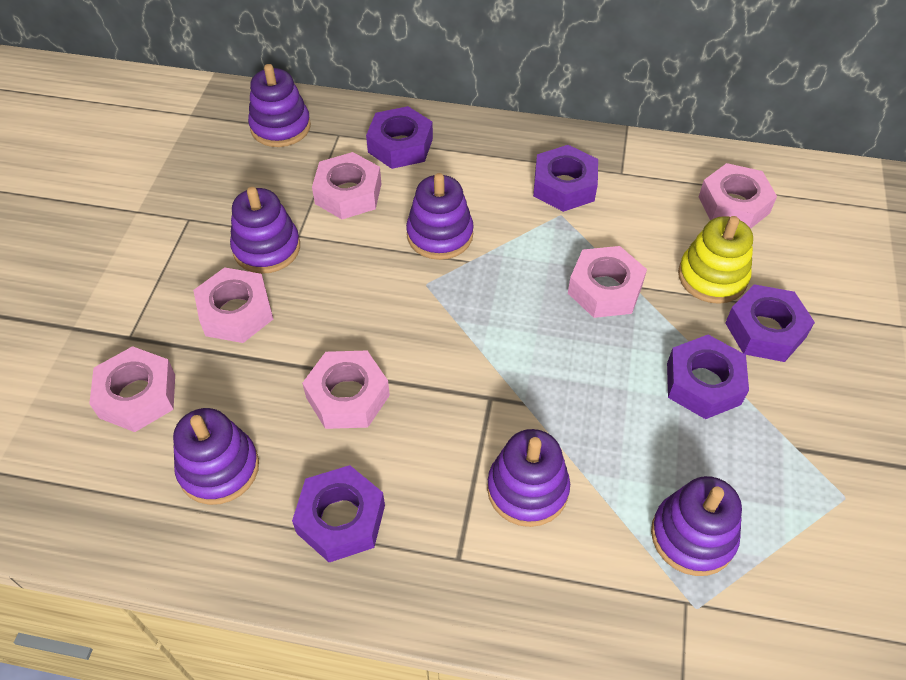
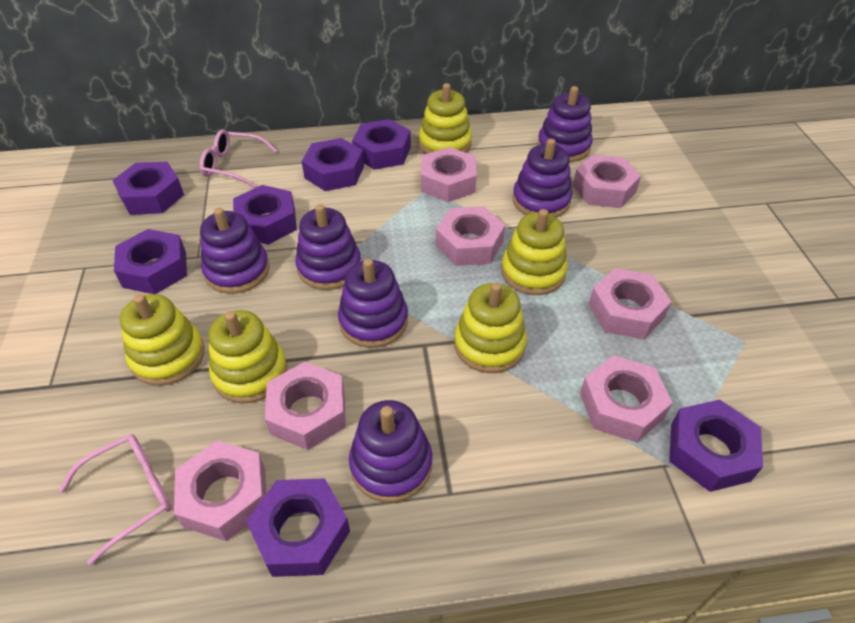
pink glasses: 0 -> 2
pink nut: 6 -> 7
purple nut: 5 -> 7
yellow stacking toy: 1 -> 5

